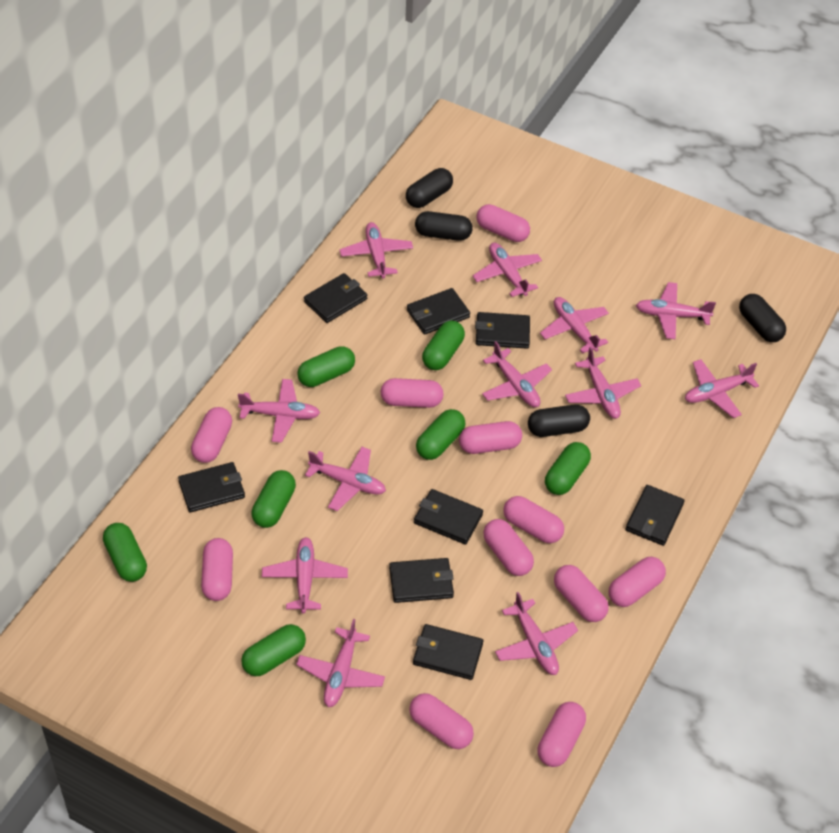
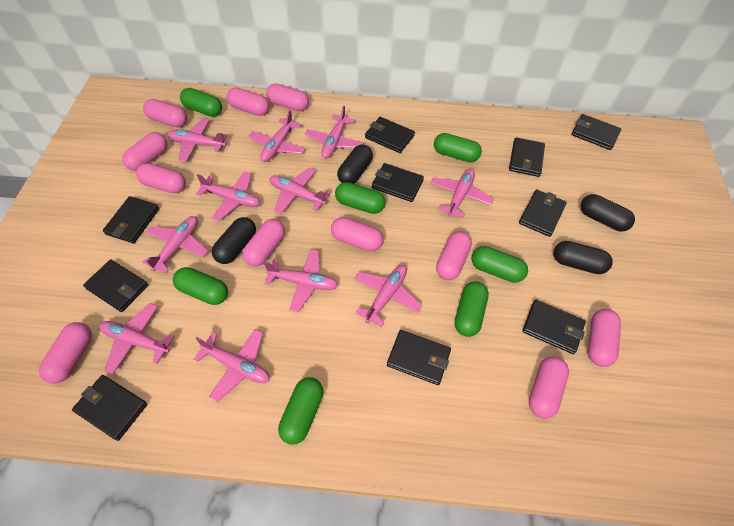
black wallet: 8 -> 10
pink plane: 12 -> 11

